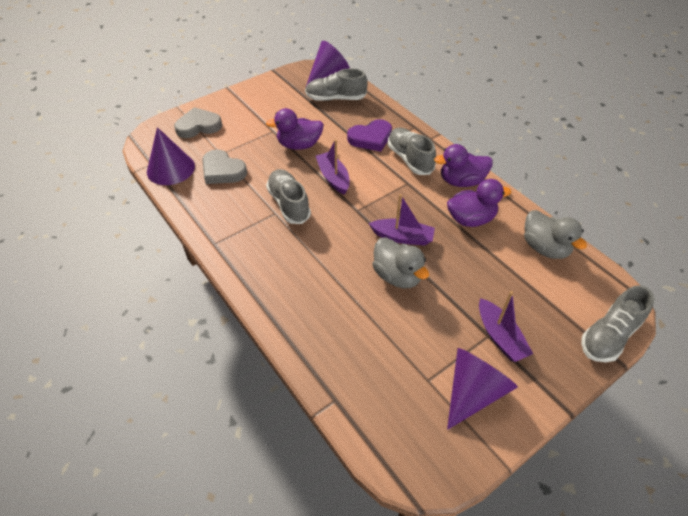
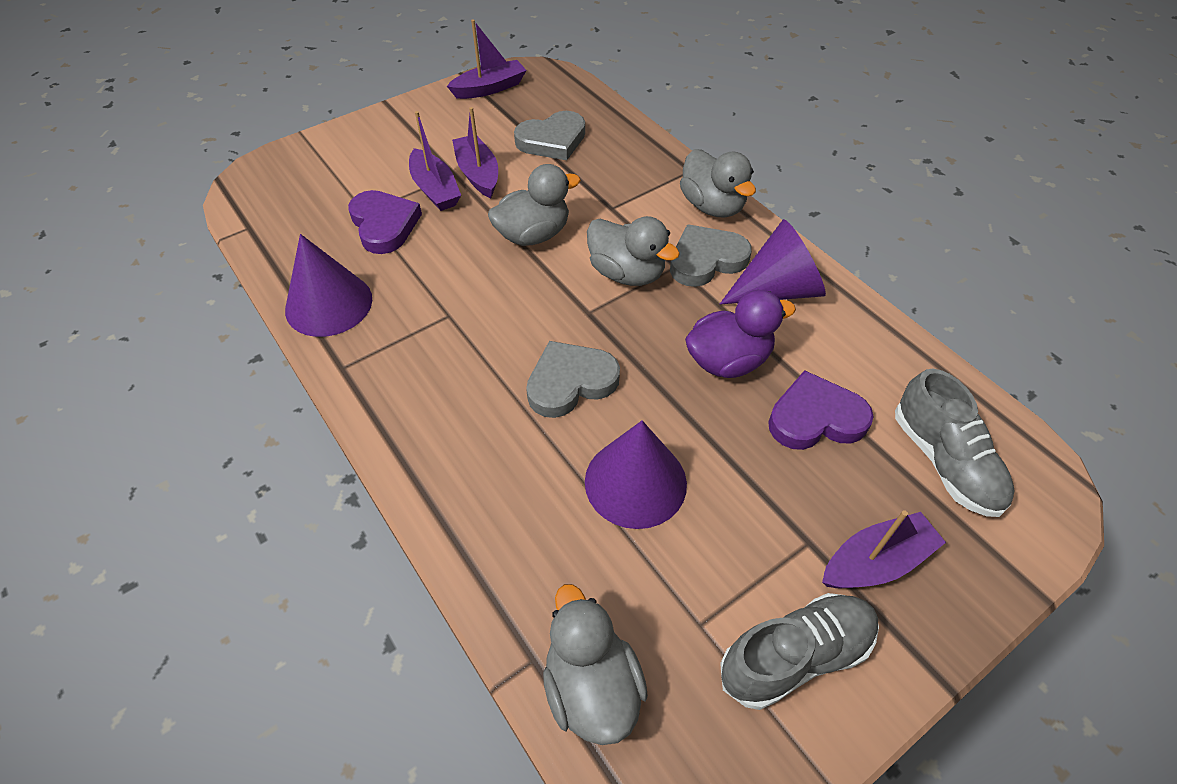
grey duck: 2 -> 4
grey heart: 2 -> 3
grey shoe: 4 -> 2
purple boat: 3 -> 4
purple duck: 3 -> 1
purple heart: 1 -> 2

